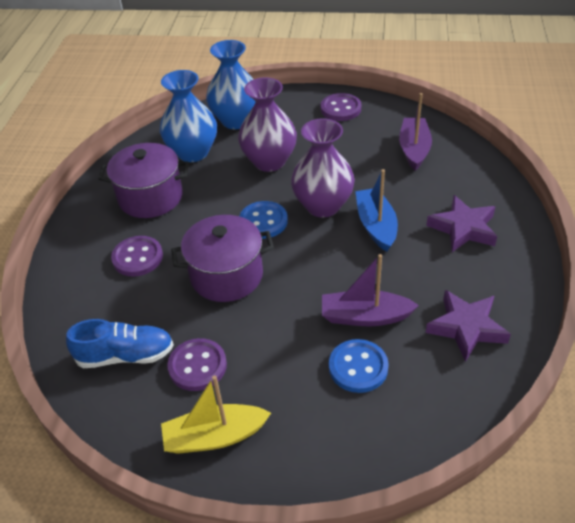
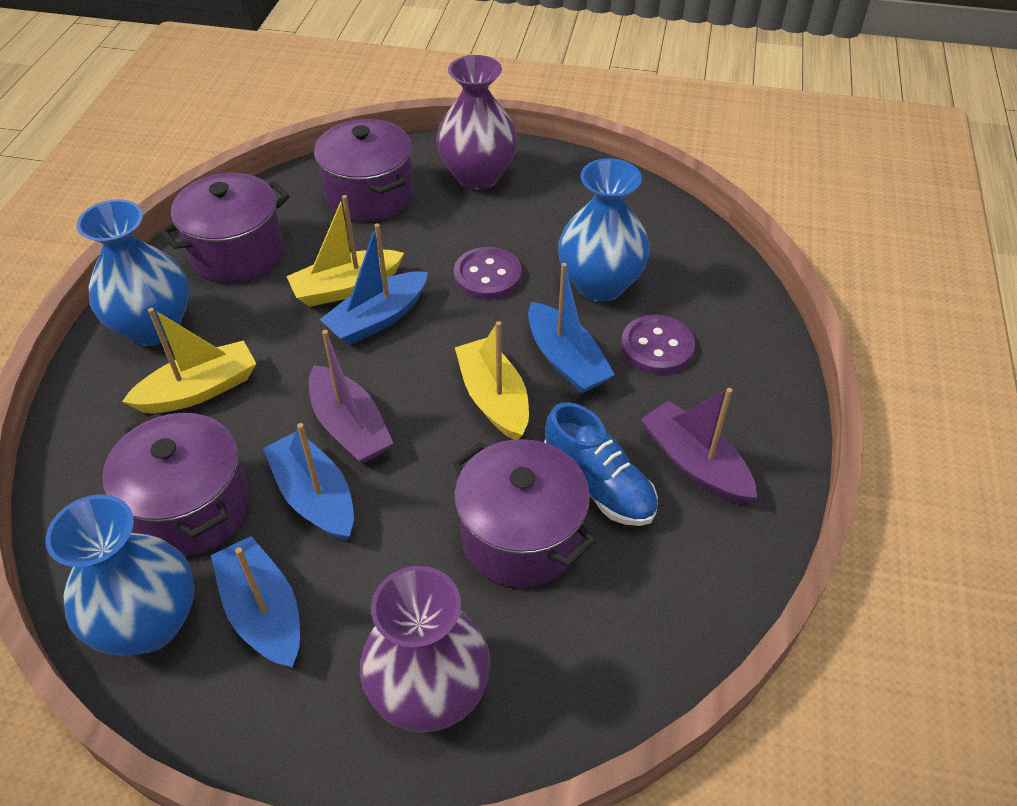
blue boat: 1 -> 4
blue button: 2 -> 0
blue vase: 2 -> 3
purple button: 3 -> 2
purple pot: 2 -> 4
purple star: 2 -> 0
yellow boat: 1 -> 3

